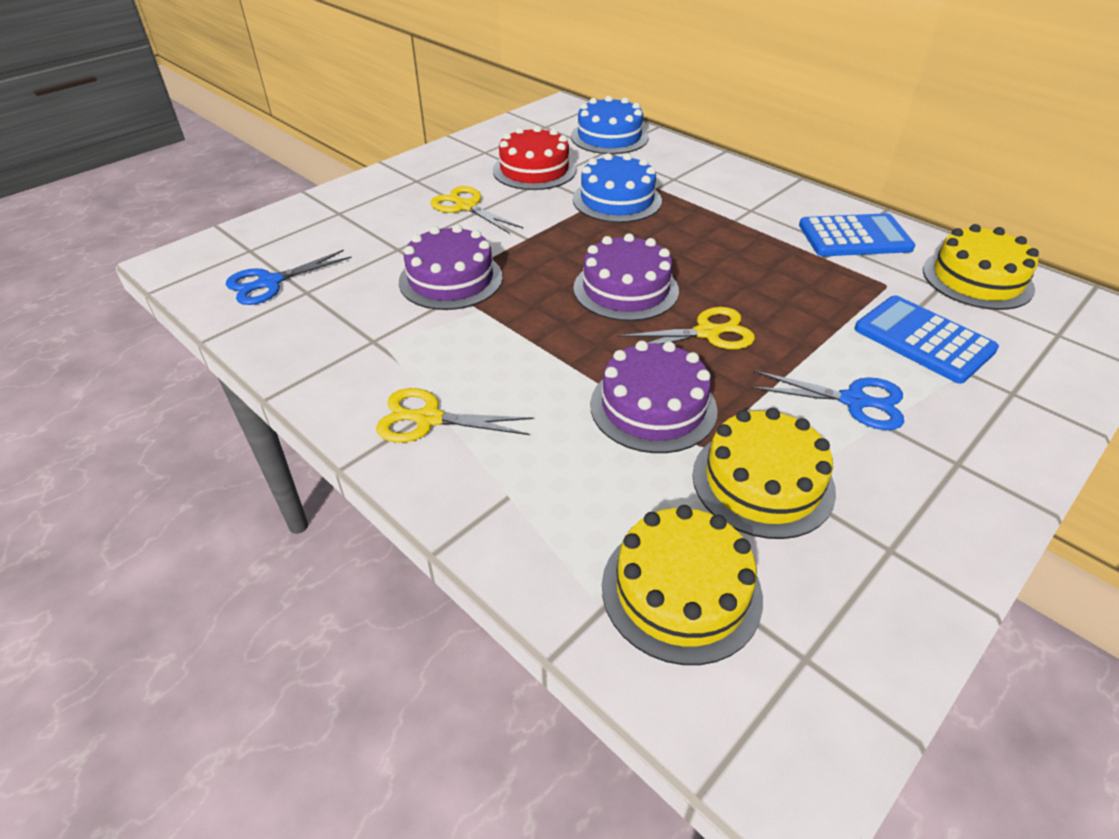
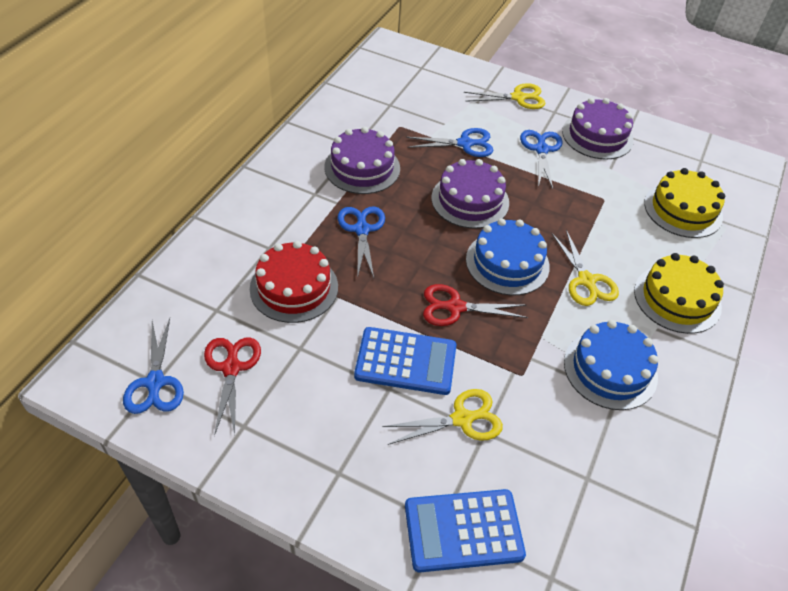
blue scissors: 2 -> 4
red scissors: 0 -> 2
yellow cake: 3 -> 2

